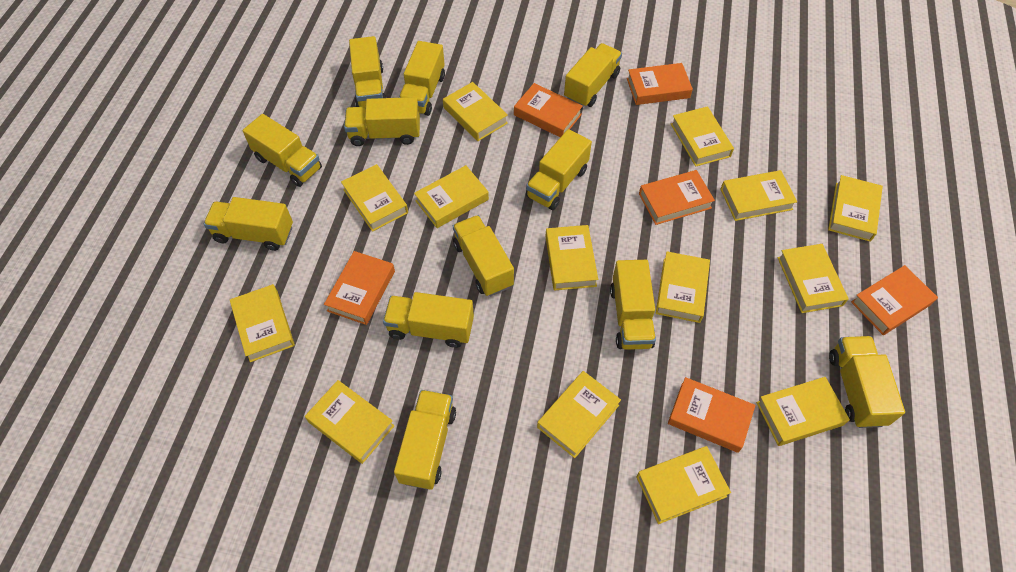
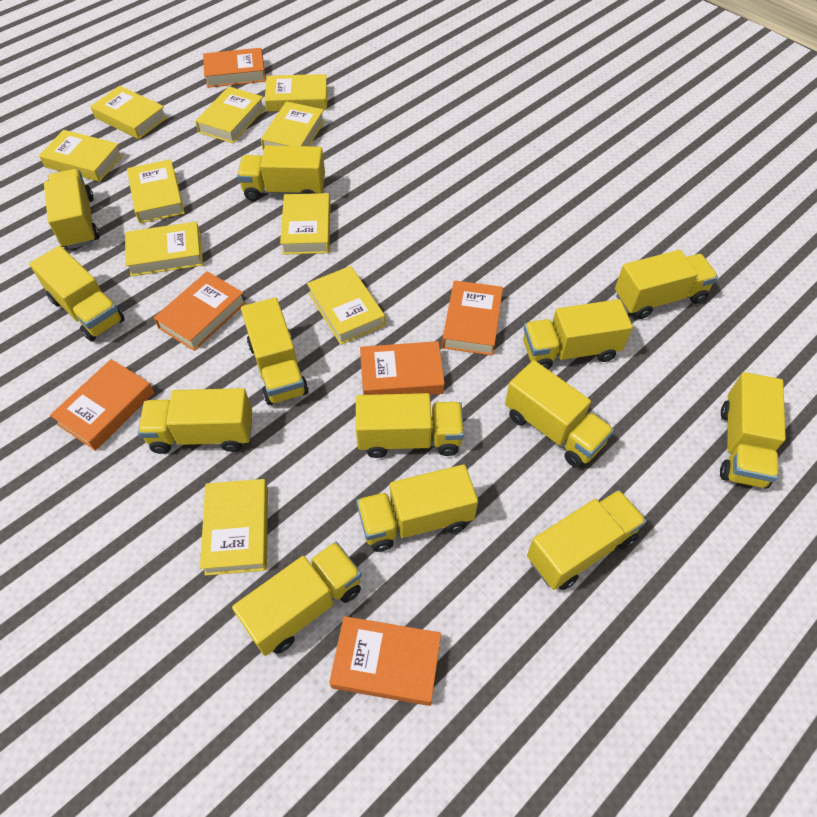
yellow book: 14 -> 10
yellow truck: 12 -> 13

